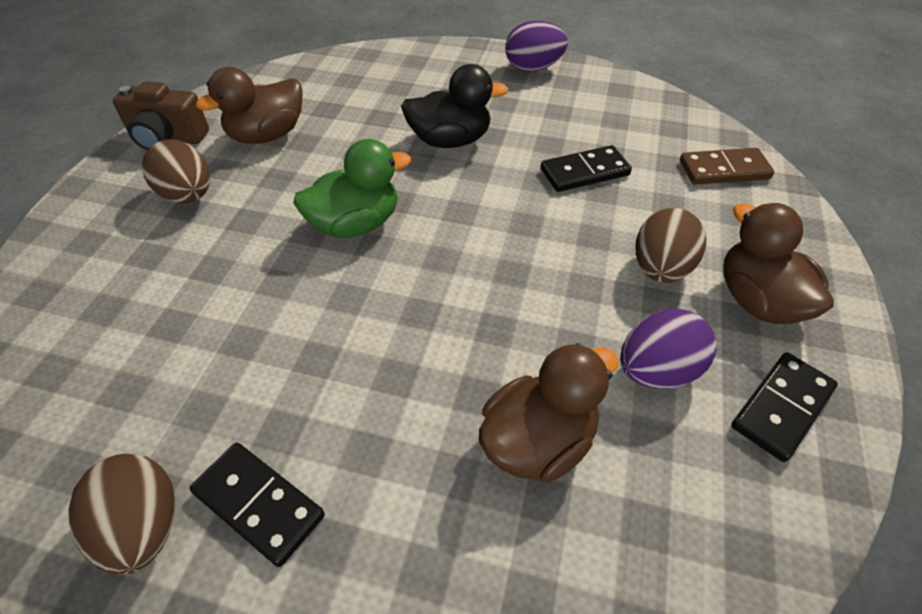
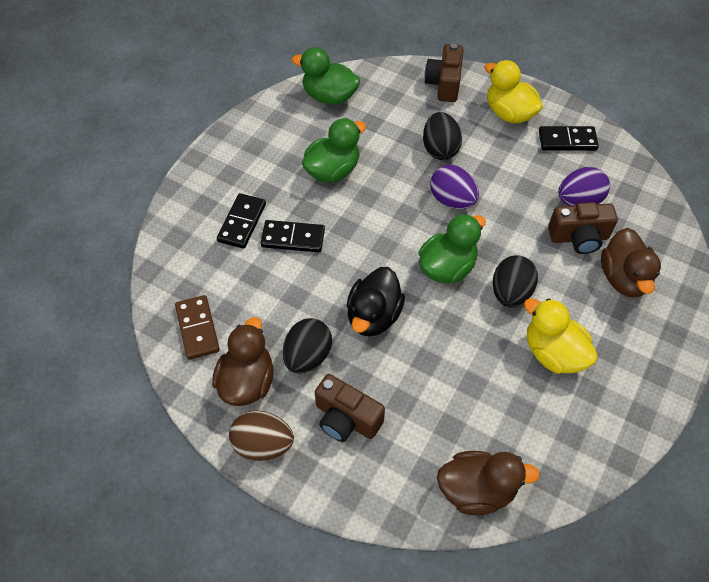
black egg: 0 -> 3
brown camera: 1 -> 3
brown egg: 3 -> 1
green duck: 1 -> 3
yellow duck: 0 -> 2

